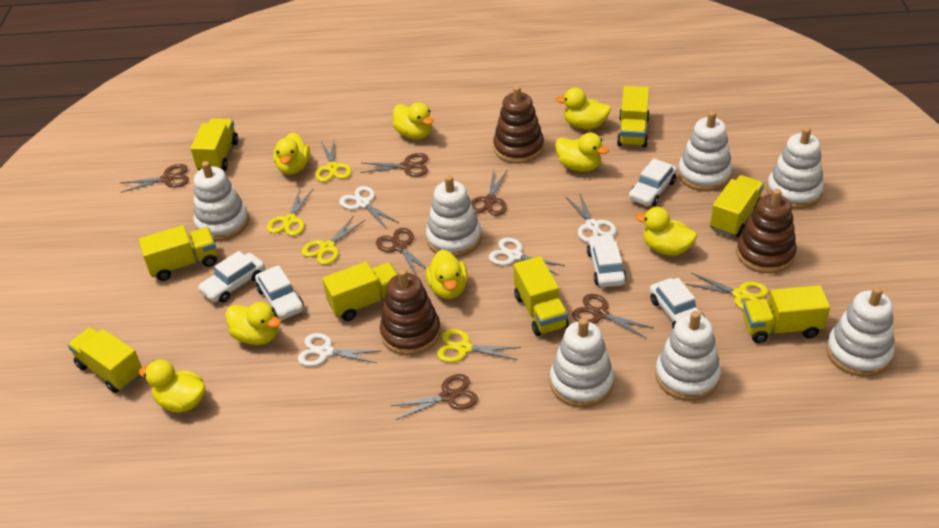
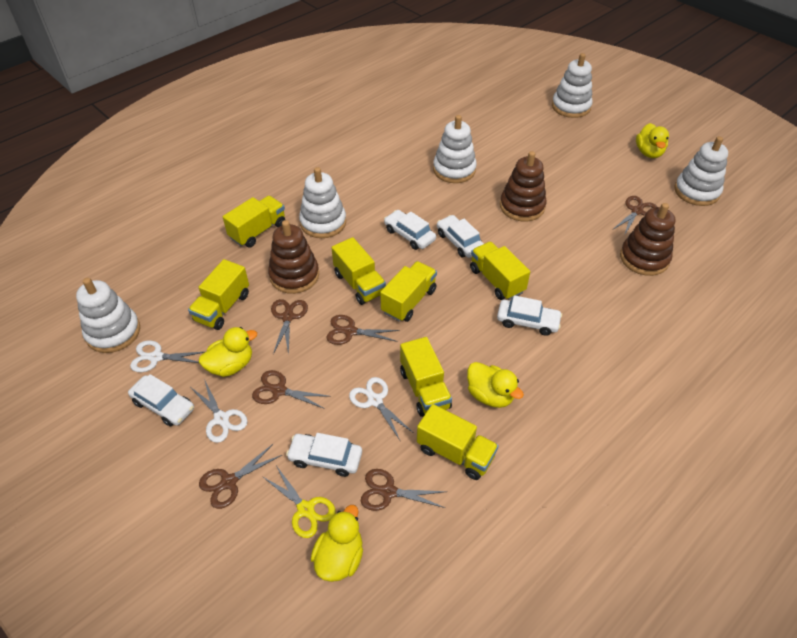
white scissors: 4 -> 3
white stacking toy: 7 -> 5
yellow duck: 8 -> 4
yellow scissors: 5 -> 1
yellow truck: 8 -> 7

